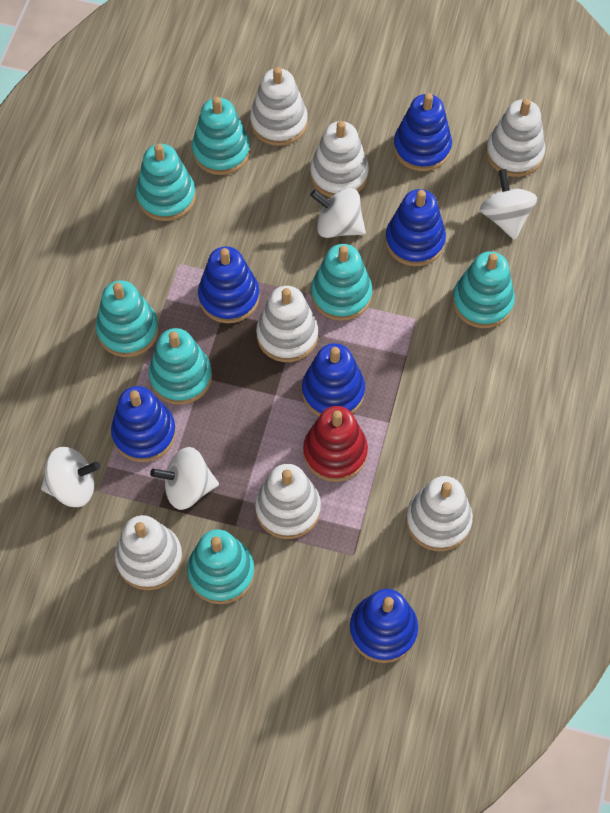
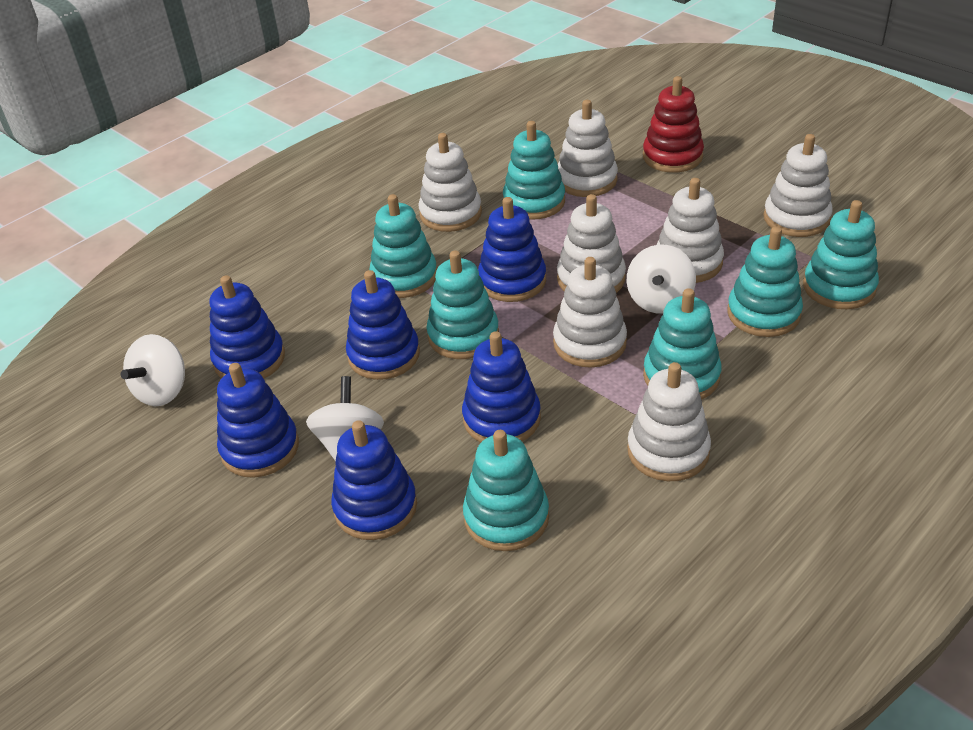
white spinning top: 4 -> 3

